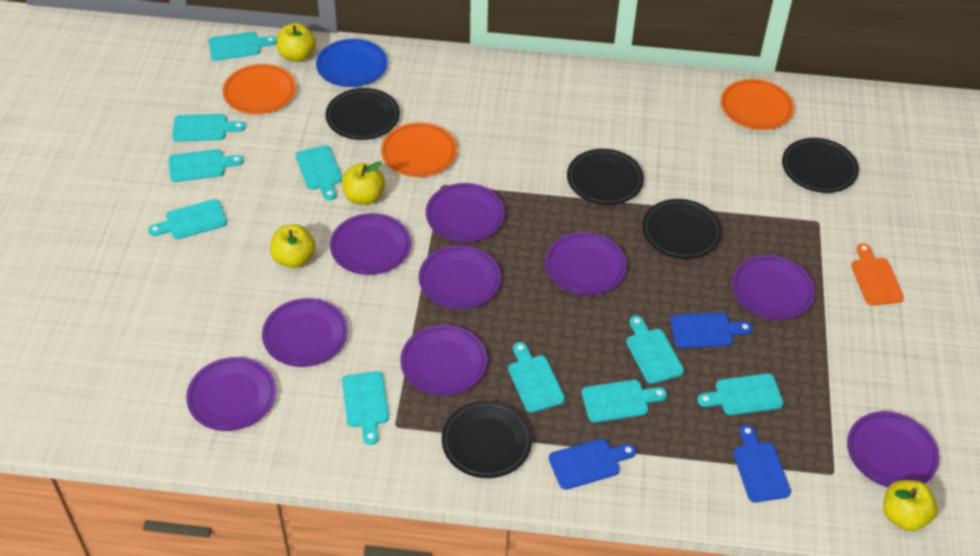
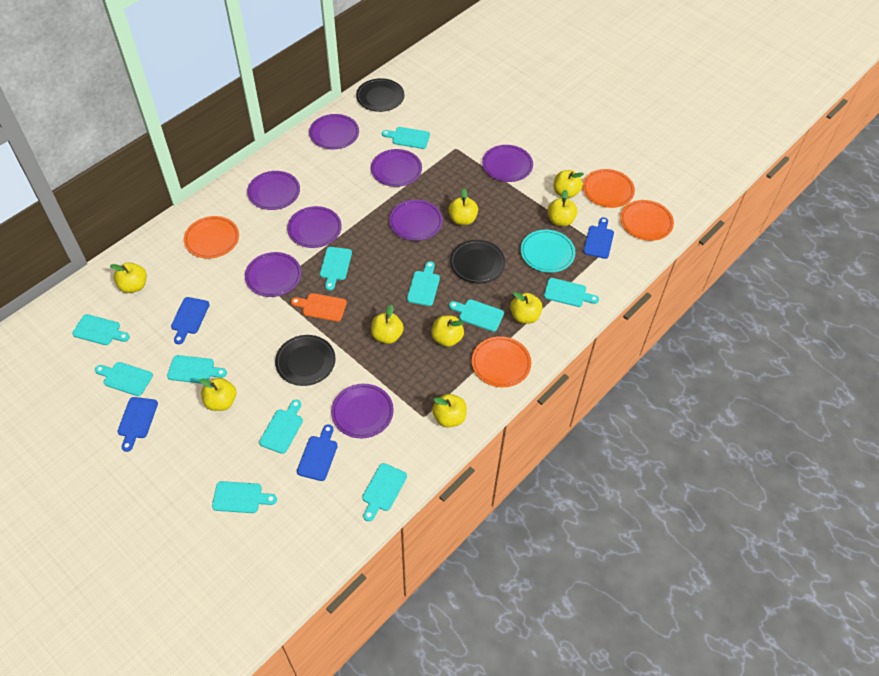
black plate: 5 -> 3
blue cutting board: 3 -> 4
blue plate: 1 -> 0
orange plate: 3 -> 4
purple plate: 9 -> 8
turquoise cutting board: 10 -> 11
turquoise plate: 0 -> 1
yellow apple: 4 -> 9

